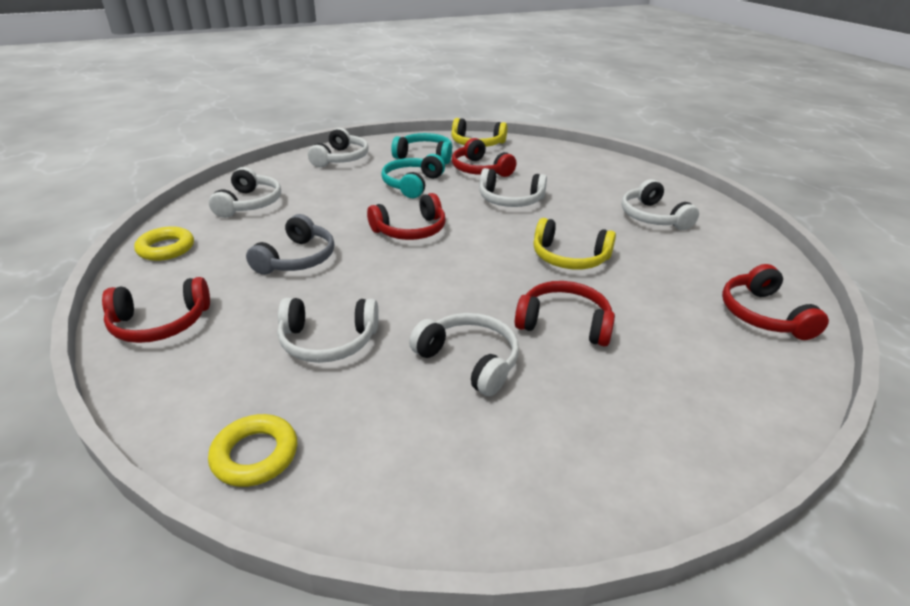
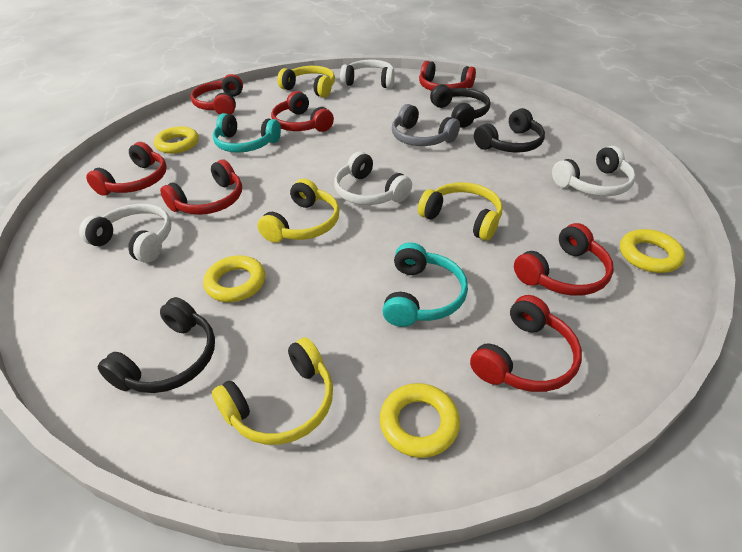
black headphones: 0 -> 3
red headphones: 5 -> 7
white headphones: 6 -> 4
yellow headphones: 2 -> 4
yellow ring: 2 -> 4

